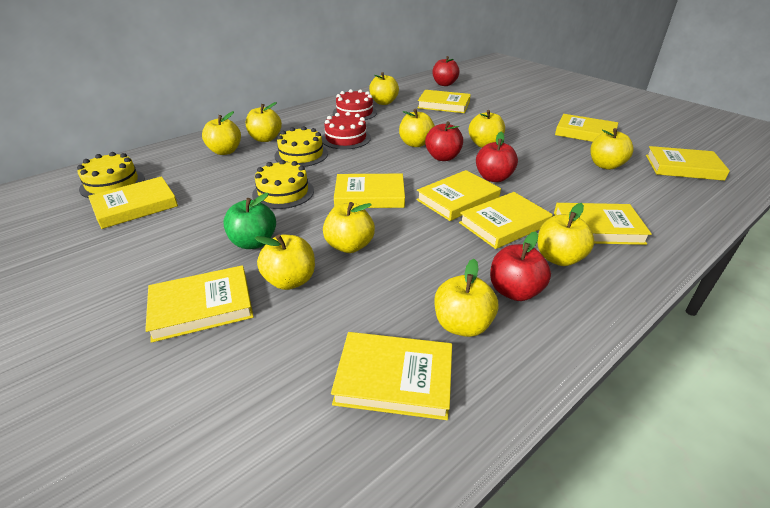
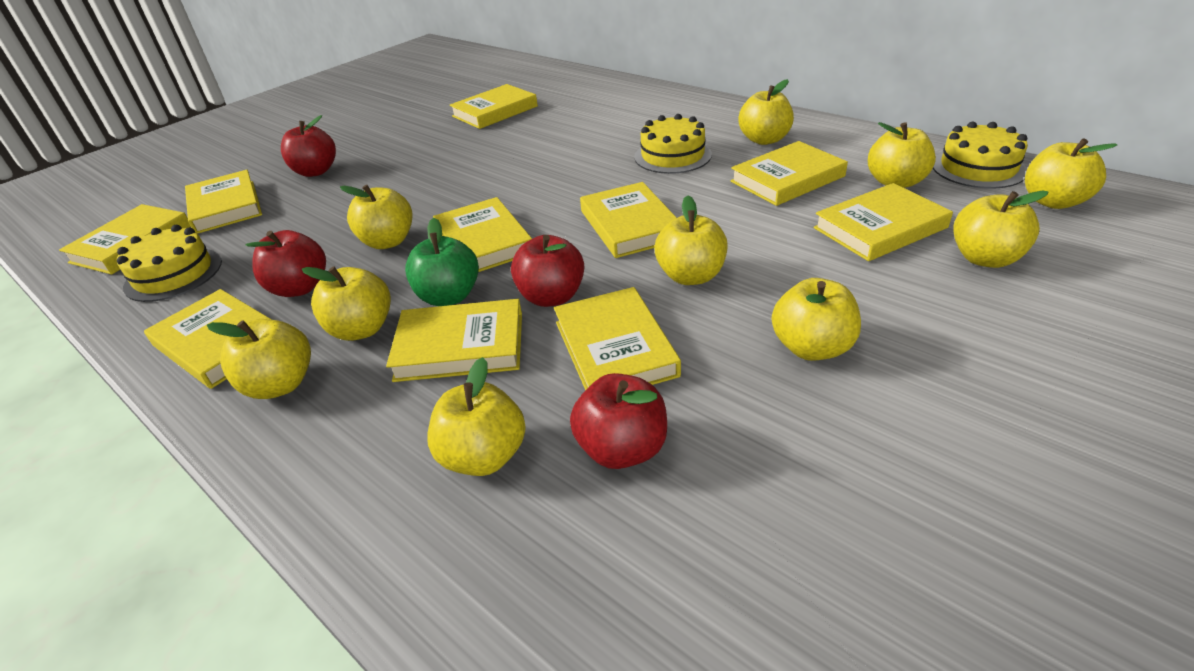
red cake: 2 -> 0

